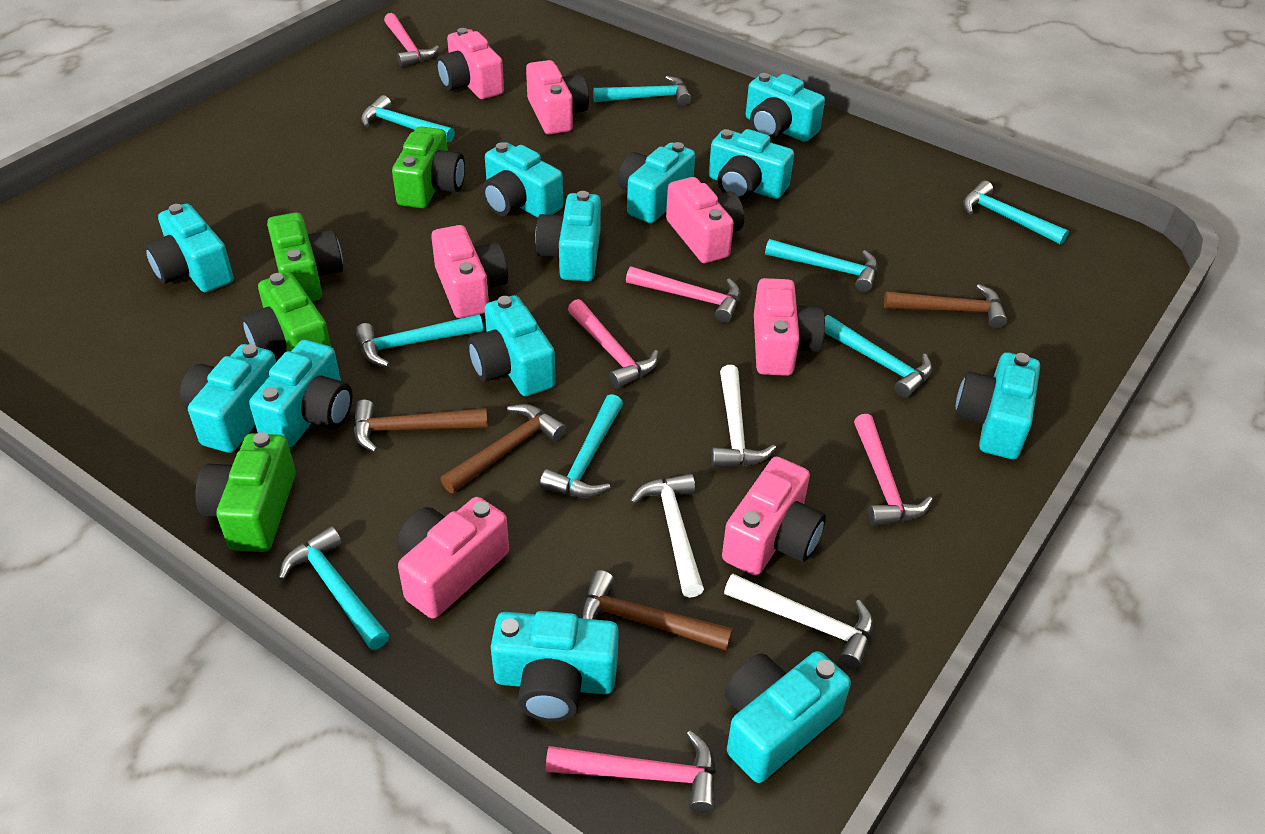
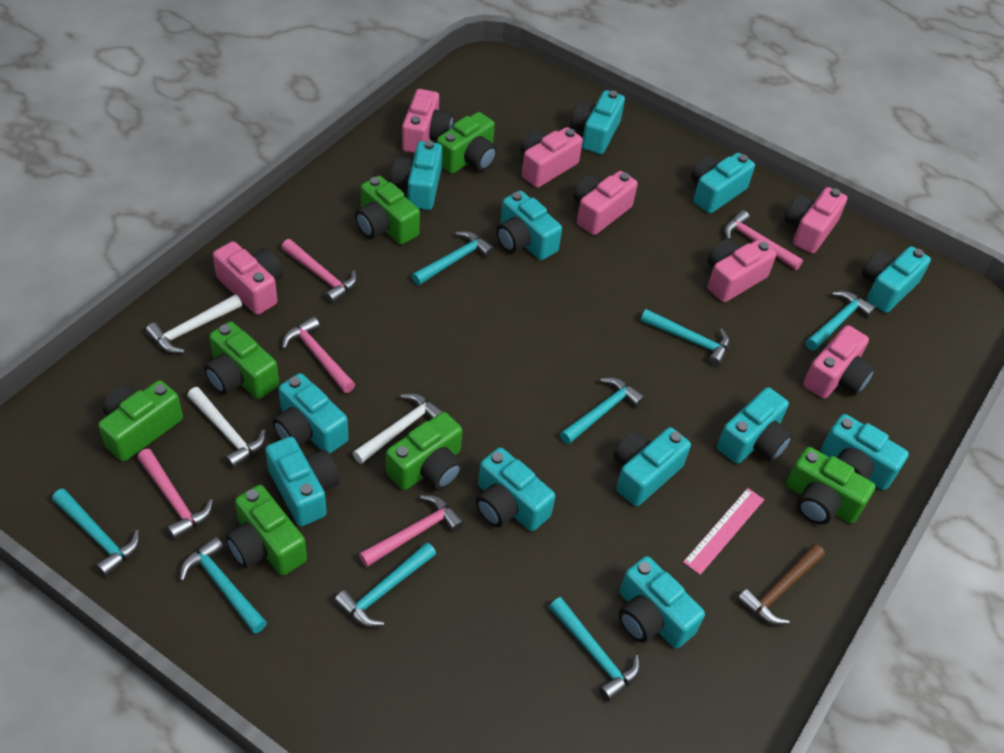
brown hammer: 4 -> 1
green camera: 4 -> 7
pink ruler: 0 -> 1

